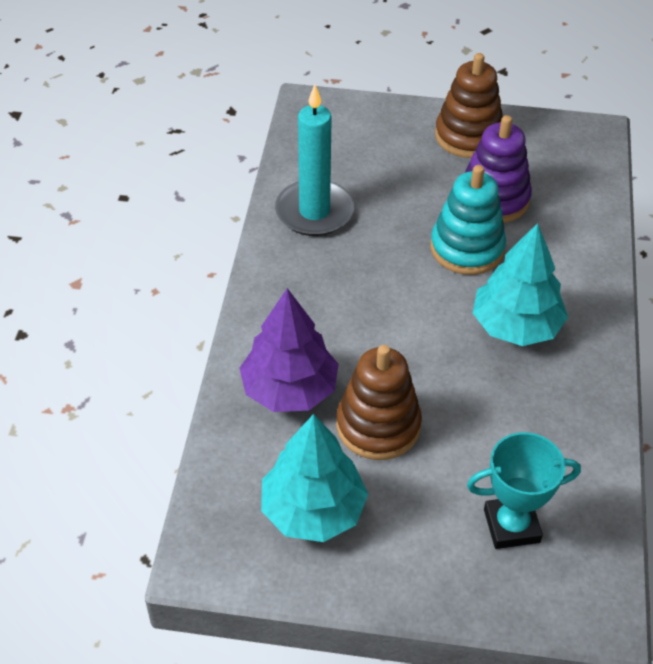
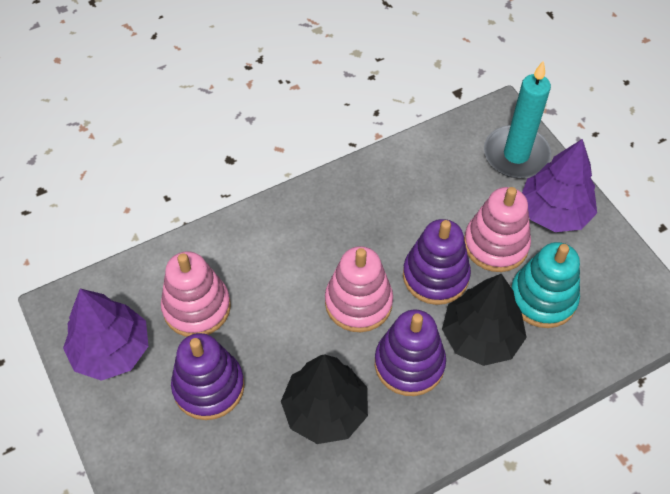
black tree: 0 -> 2
brown stacking toy: 2 -> 0
pink stacking toy: 0 -> 3
purple stacking toy: 1 -> 3
purple tree: 1 -> 2
turquoise tree: 2 -> 0
turquoise trophy: 1 -> 0

